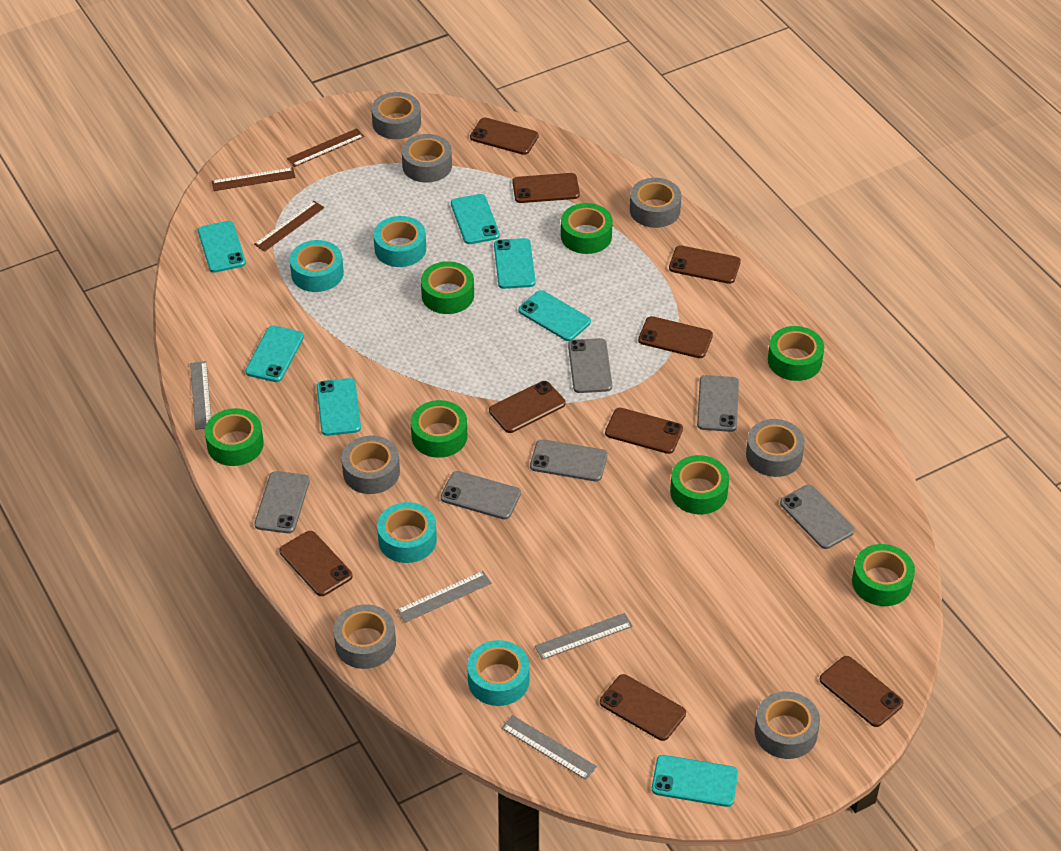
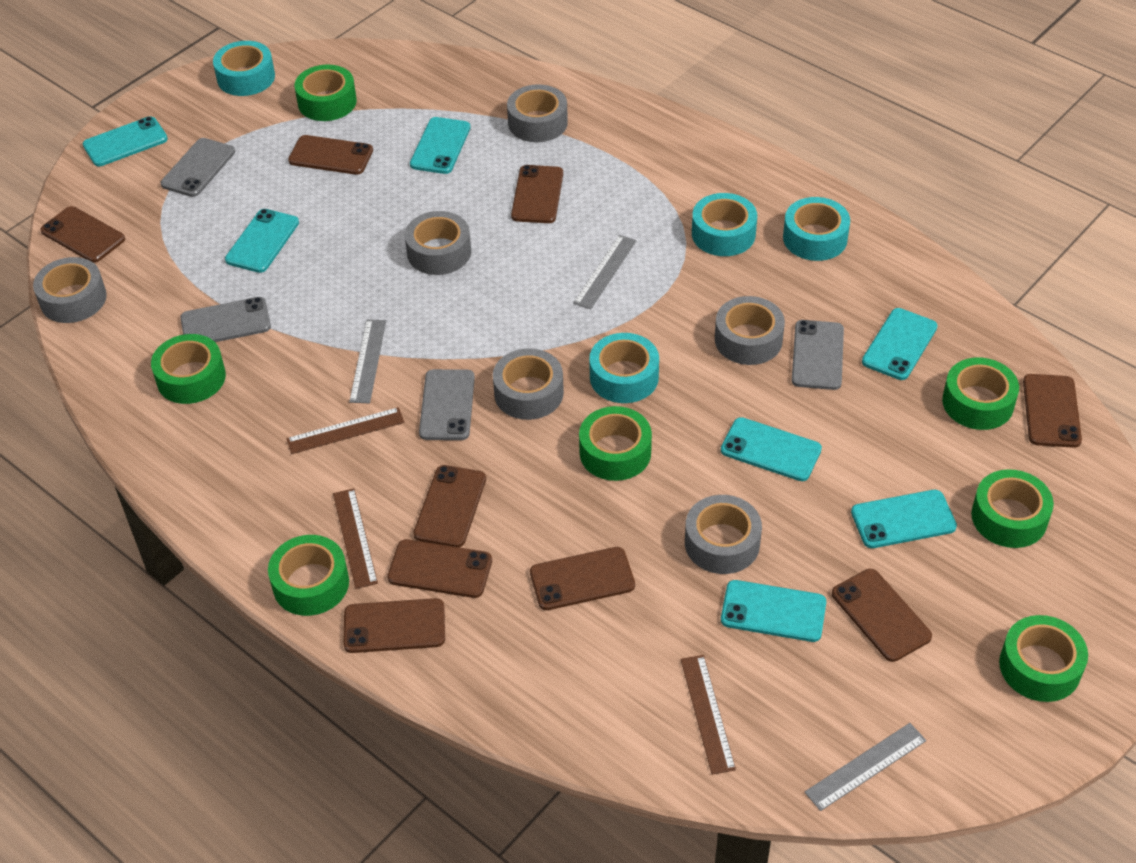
grey phone: 6 -> 4
grey ruler: 4 -> 3
grey tape: 7 -> 6

